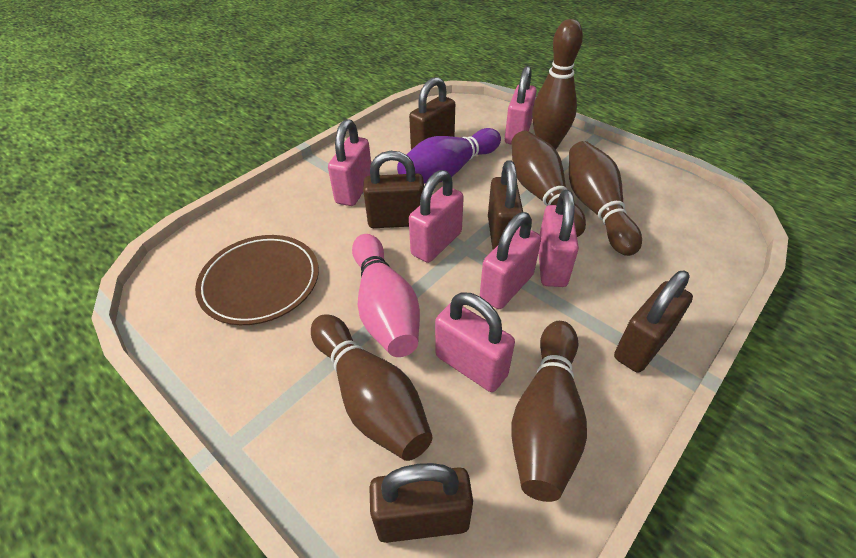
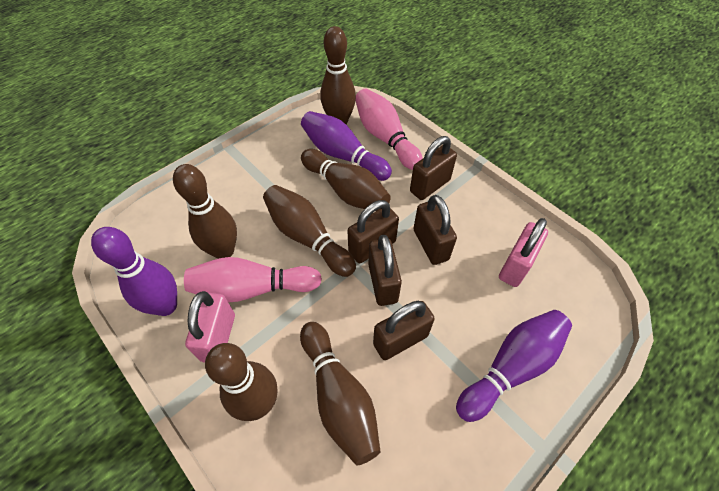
brown bowling pin: 5 -> 6
brown plate: 1 -> 0
pink bowling pin: 1 -> 2
pink padlock: 6 -> 2
purple bowling pin: 1 -> 3

